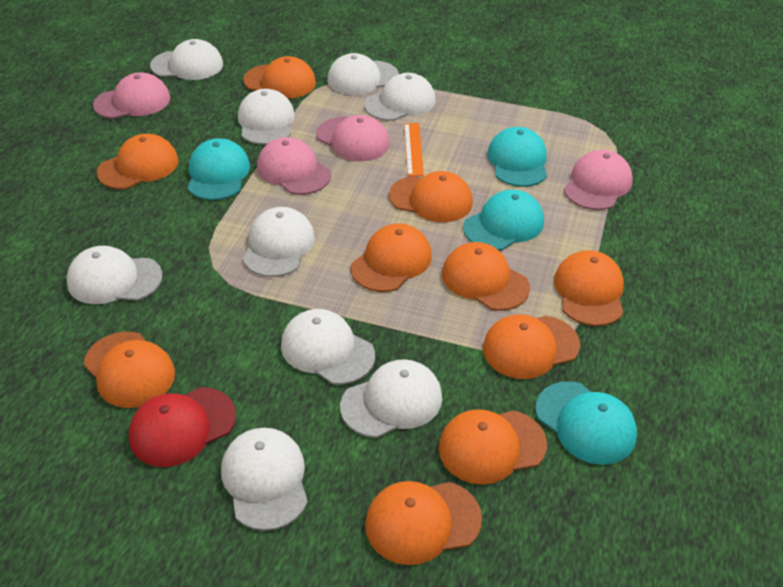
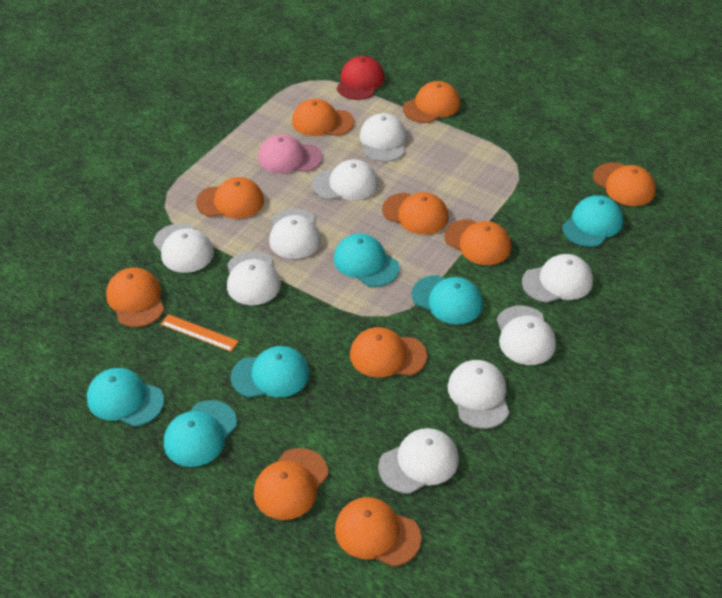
pink cap: 4 -> 1
turquoise cap: 4 -> 6

